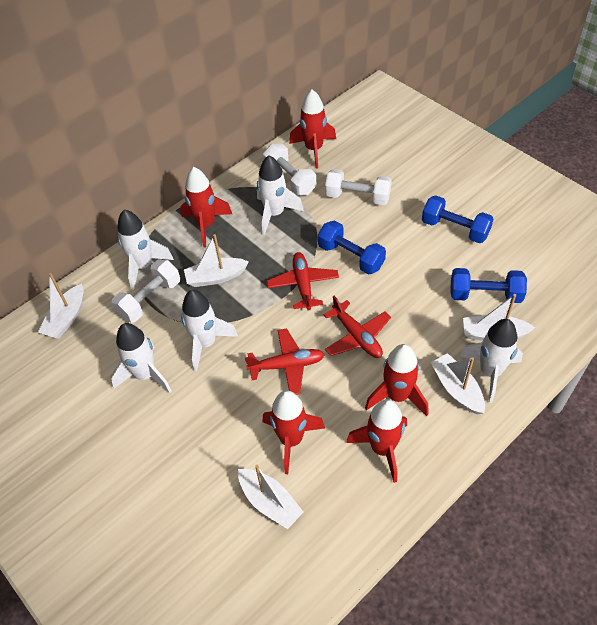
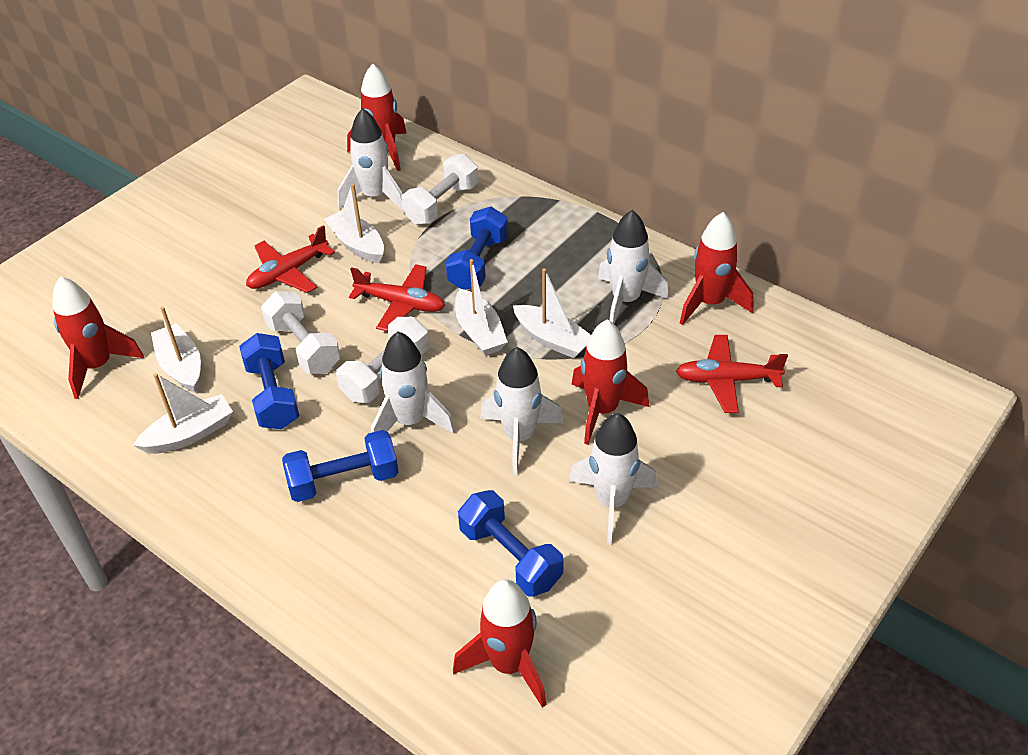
blue dumbbell: 3 -> 4

